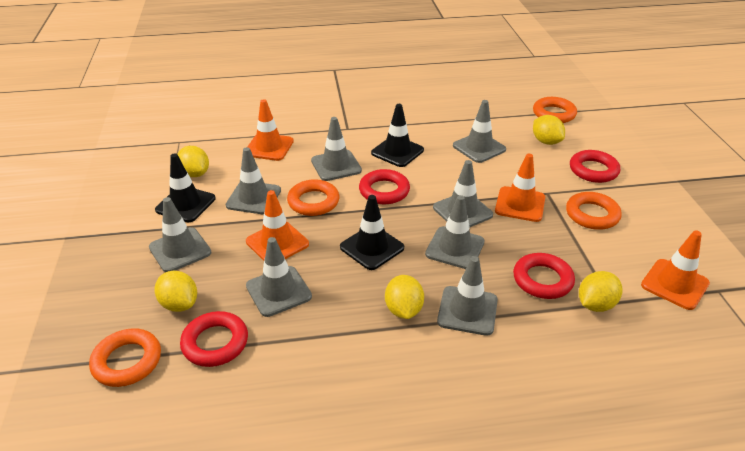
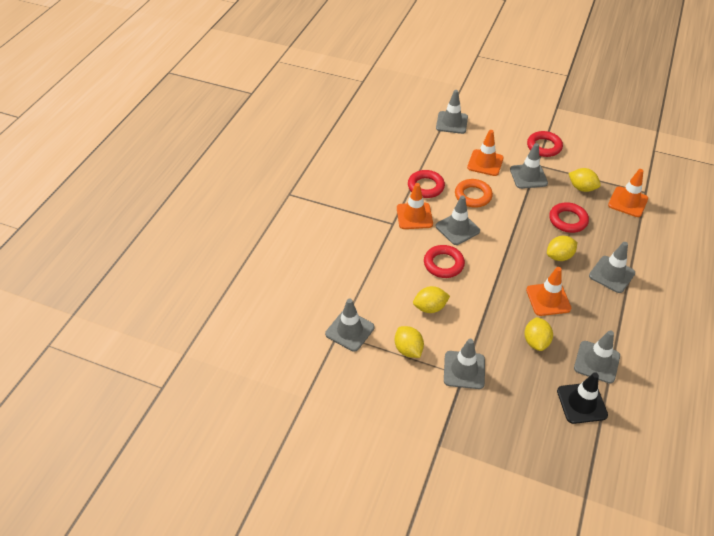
black traffic cone: 3 -> 1
grey traffic cone: 8 -> 7
orange ring: 4 -> 1

